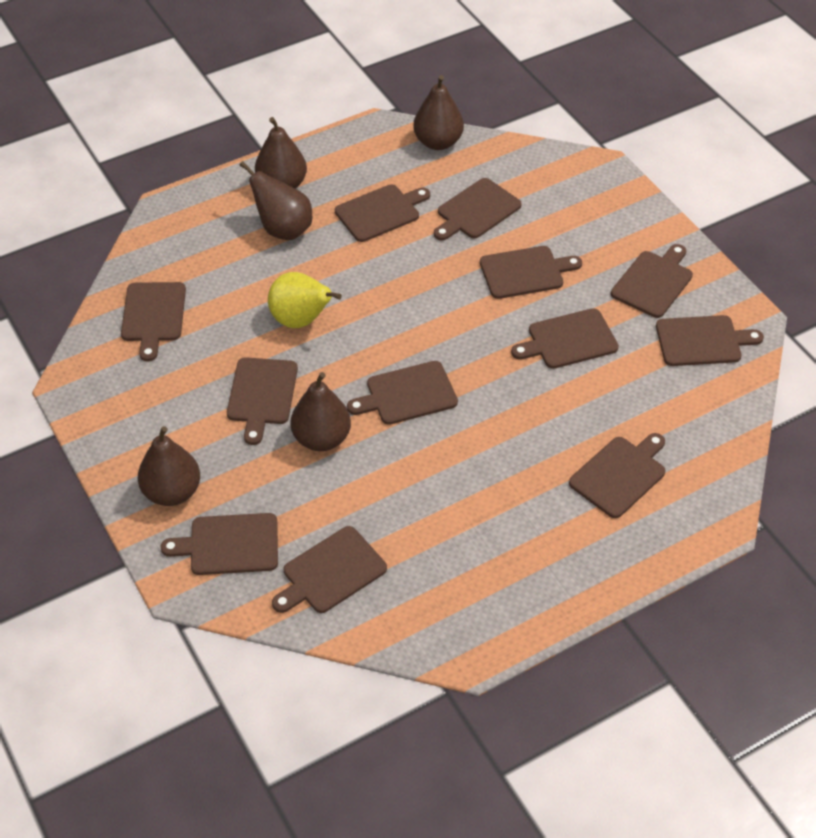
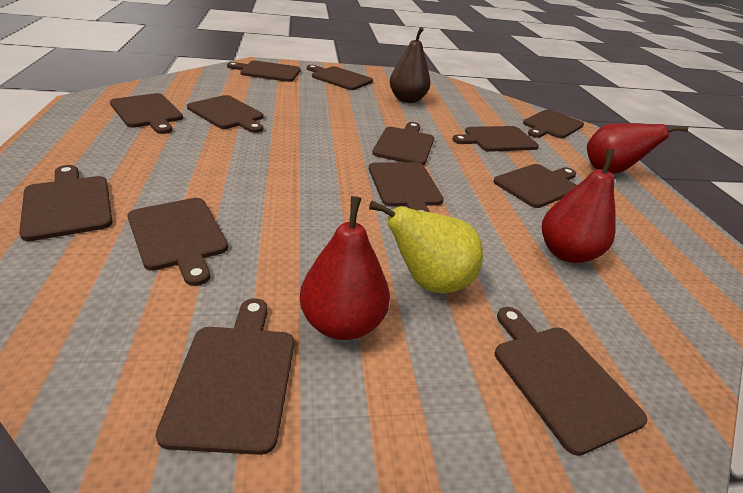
brown cutting board: 12 -> 13
brown pear: 5 -> 1
red pear: 0 -> 3

